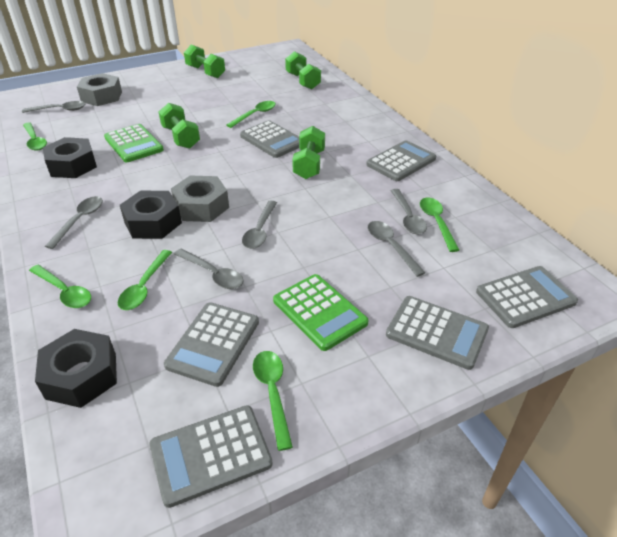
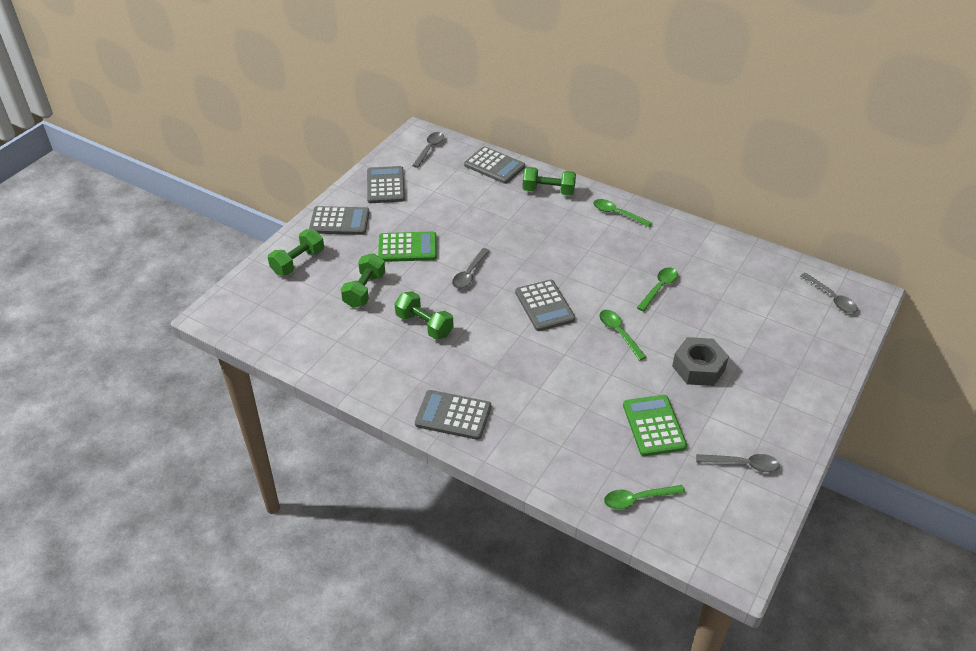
black nut: 3 -> 0
green spoon: 6 -> 4
grey calculator: 6 -> 5
grey nut: 2 -> 1
grey spoon: 6 -> 4

